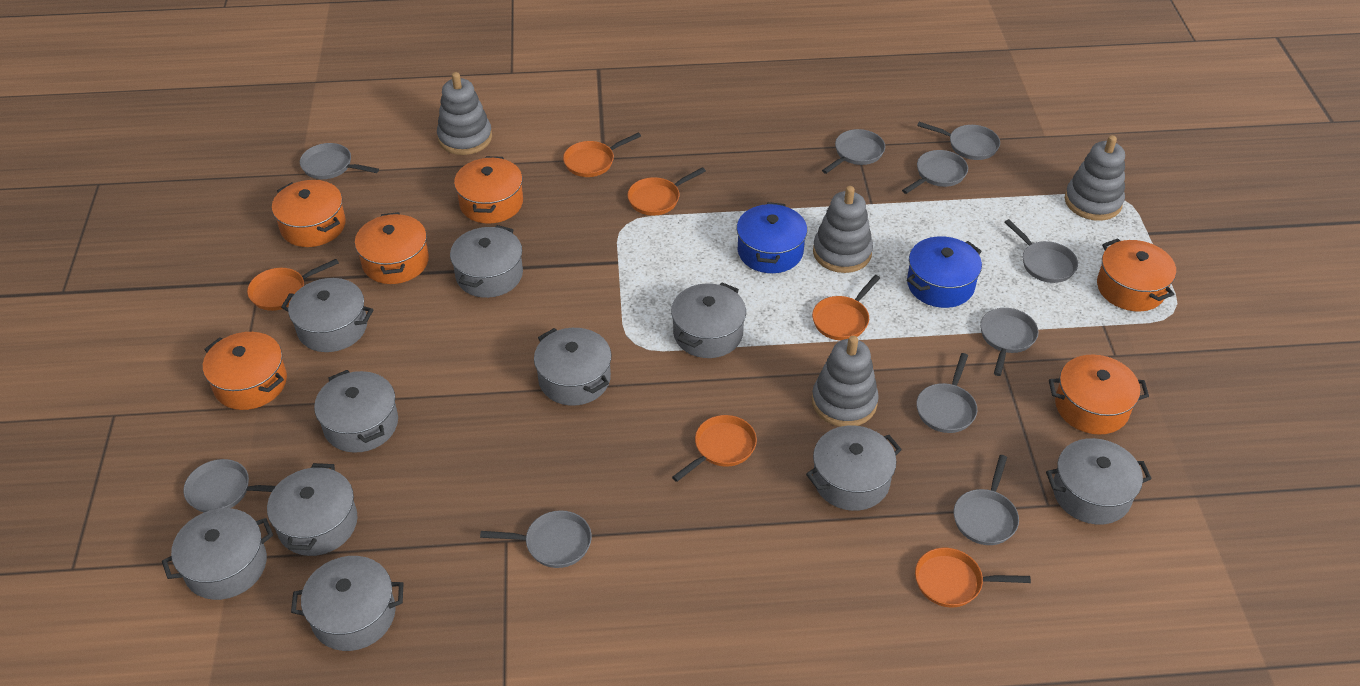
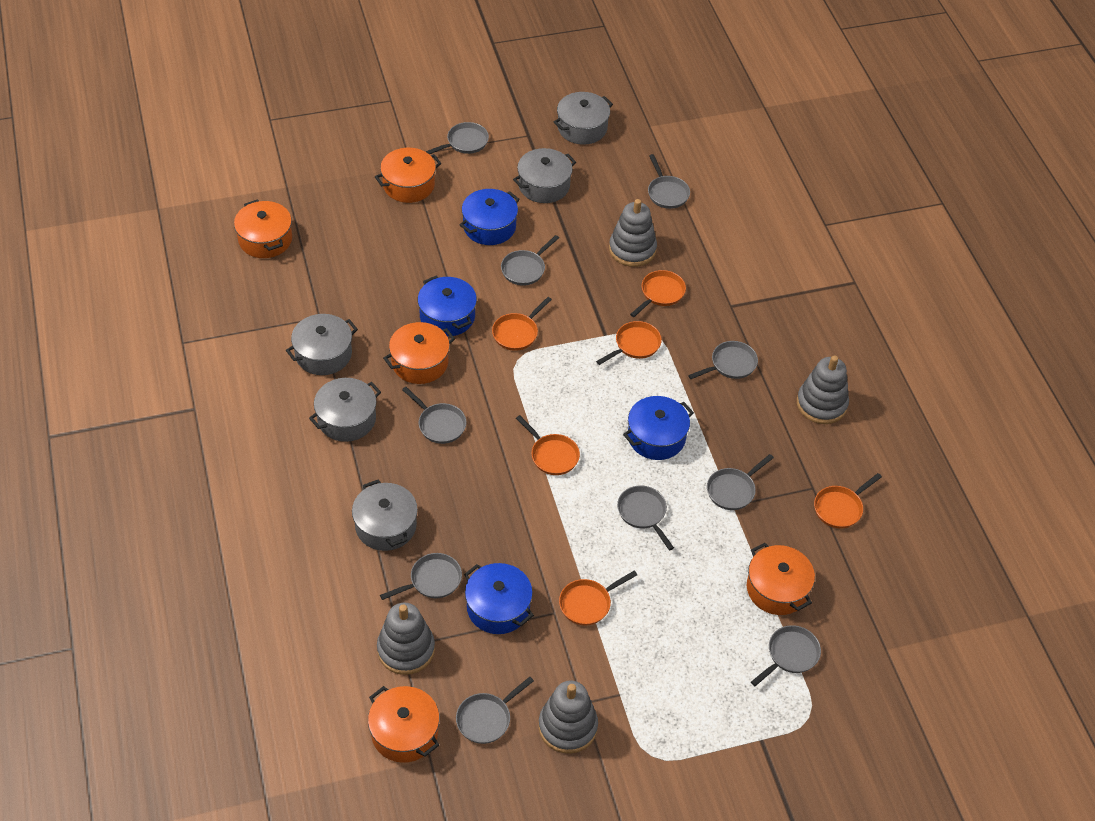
blue pot: 2 -> 4
grey pot: 10 -> 5
orange pot: 6 -> 5

